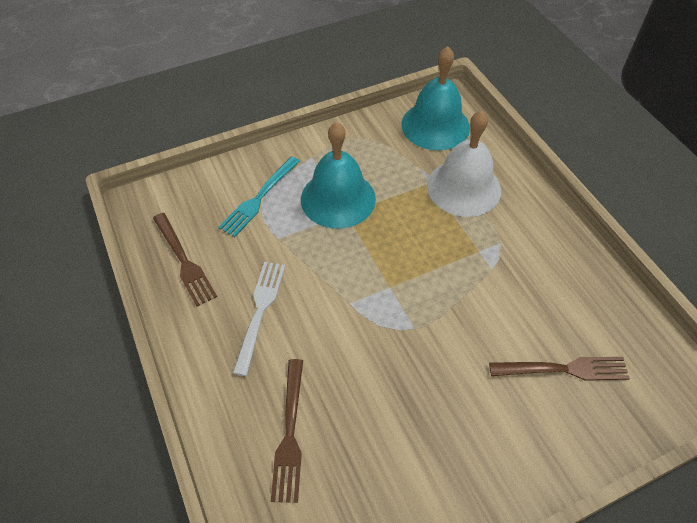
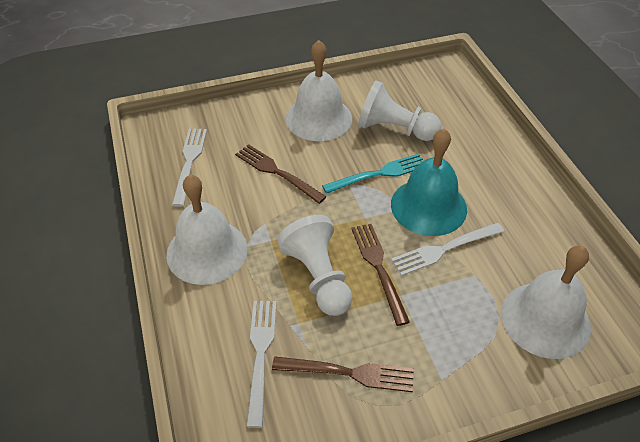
turquoise bell: 2 -> 1
white bell: 1 -> 3
white fork: 1 -> 3
white pawn: 0 -> 2

